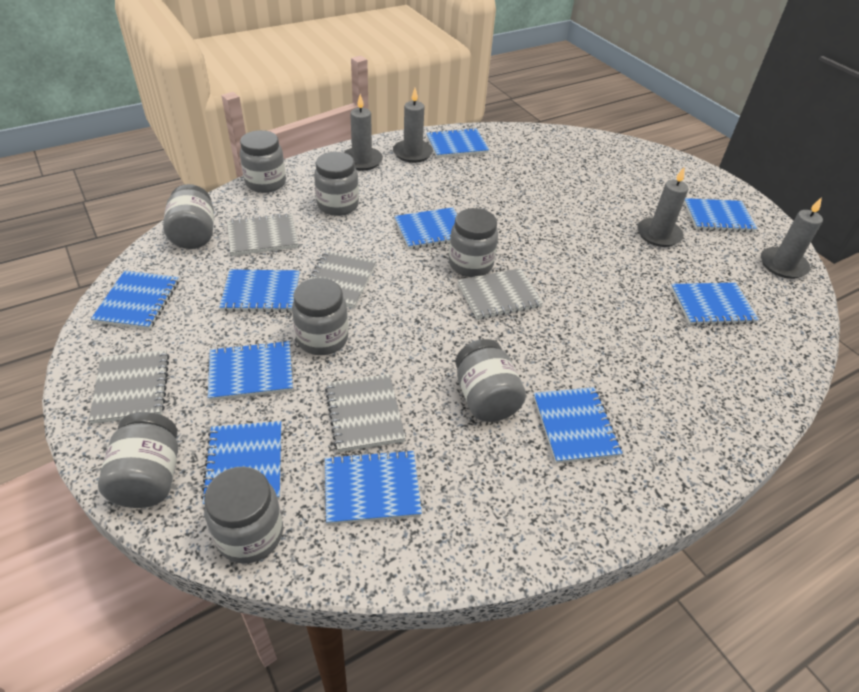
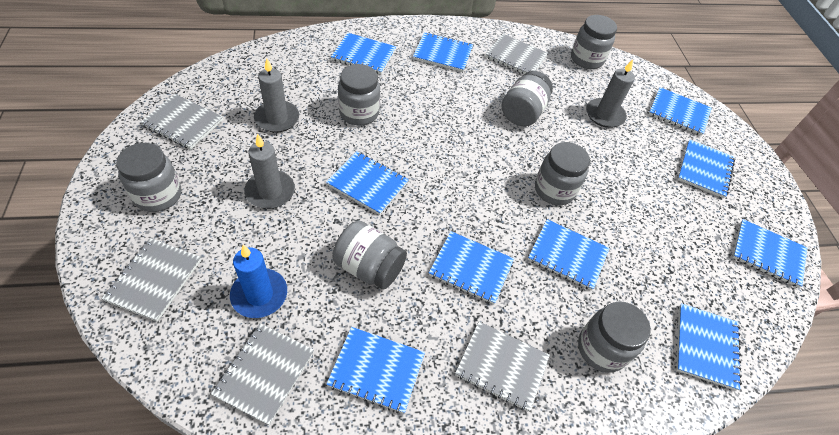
blue candle: 0 -> 1
grey candle: 4 -> 3
grey jar: 8 -> 7

